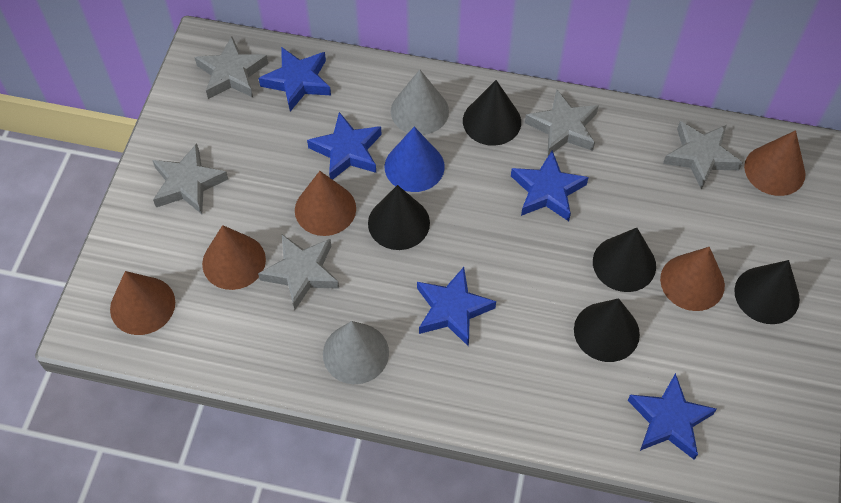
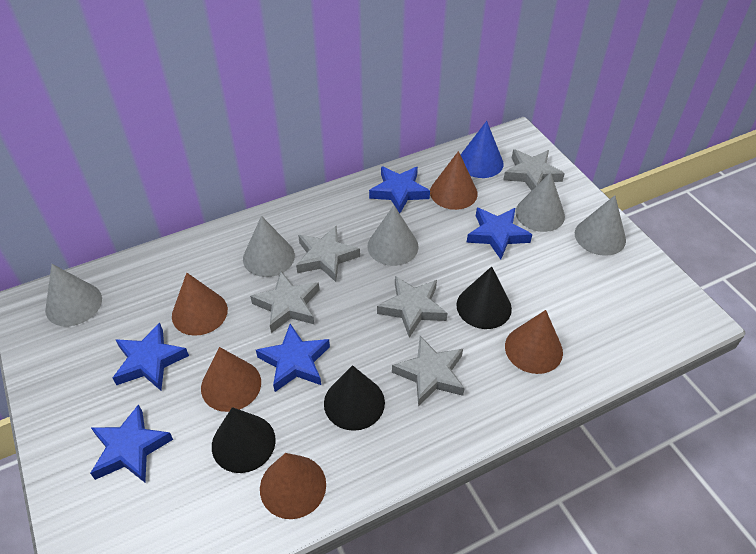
black cone: 5 -> 3
grey cone: 2 -> 5

